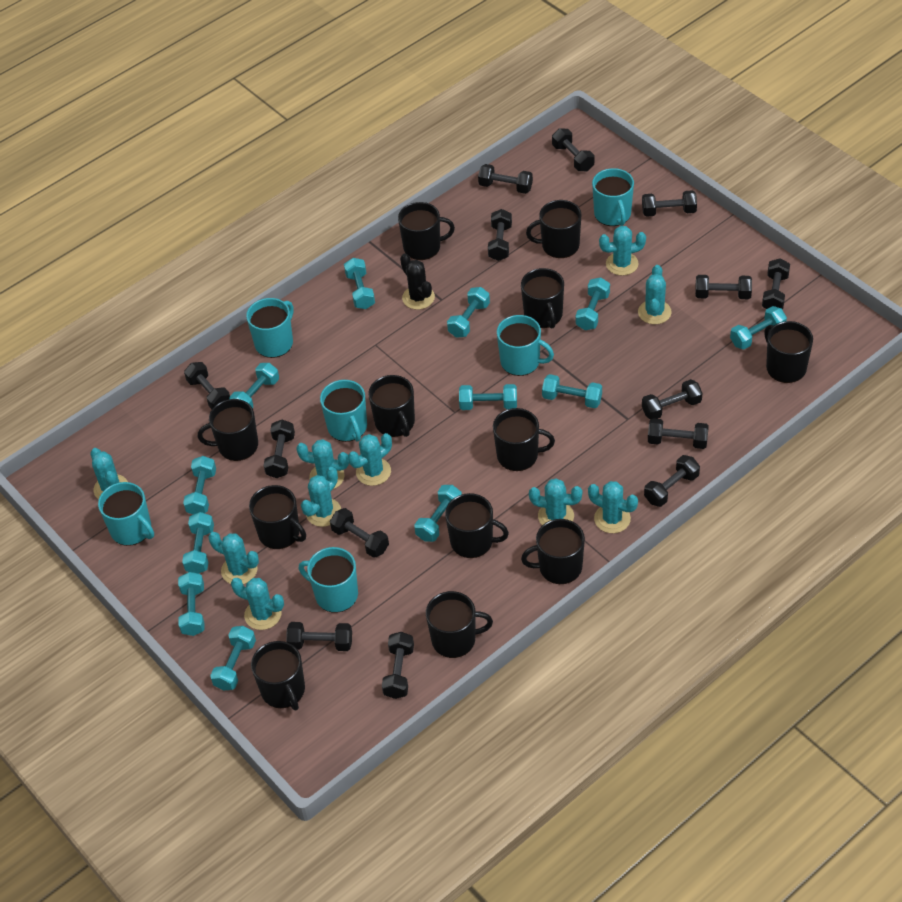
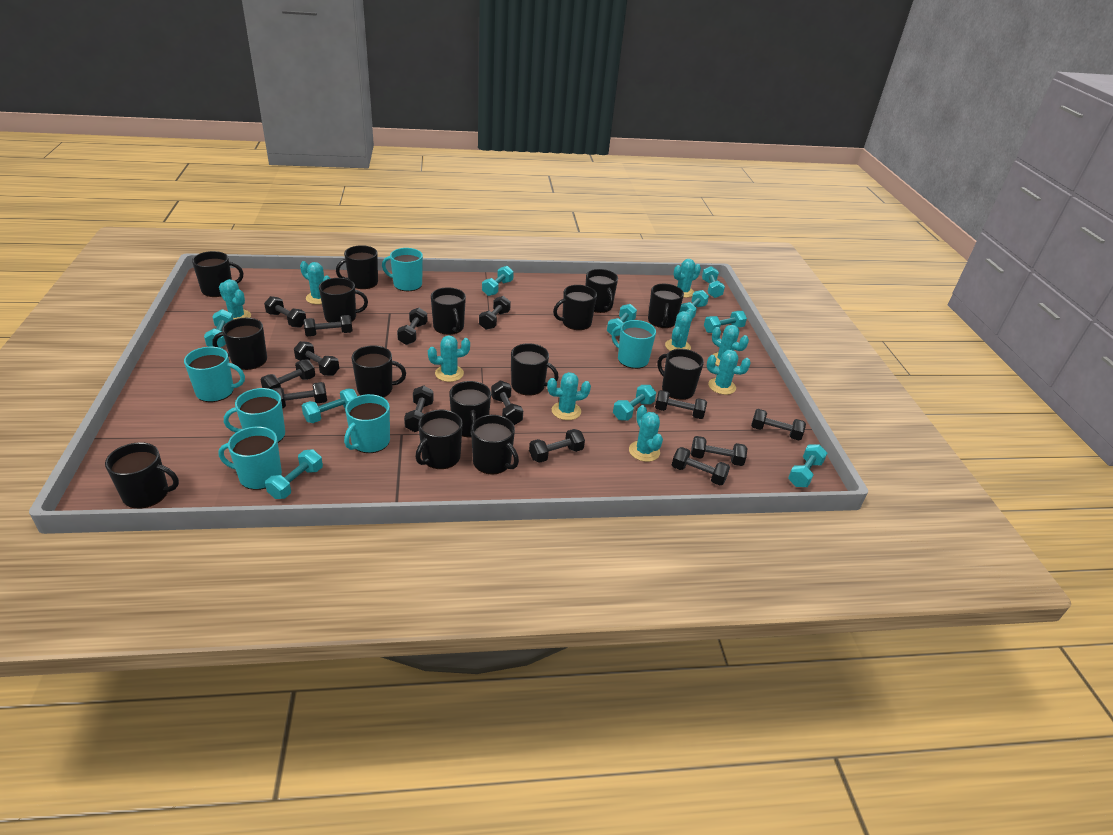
black cactus: 1 -> 0
black mug: 12 -> 15
turquoise cactus: 10 -> 9
turquoise dumbbell: 12 -> 10

